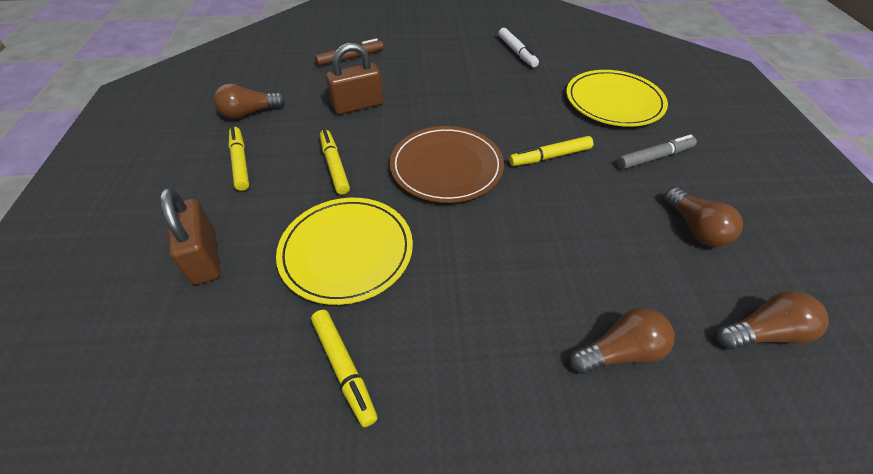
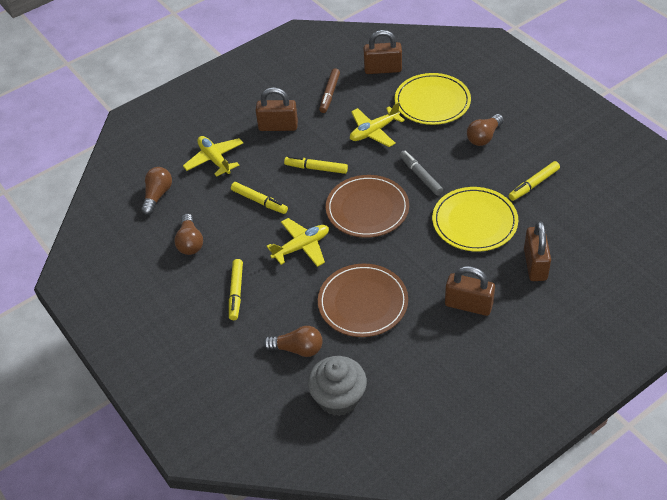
brown padlock: 2 -> 4
brown plate: 1 -> 2
grey cupcake: 0 -> 1
white marker: 1 -> 0
yellow plane: 0 -> 3

